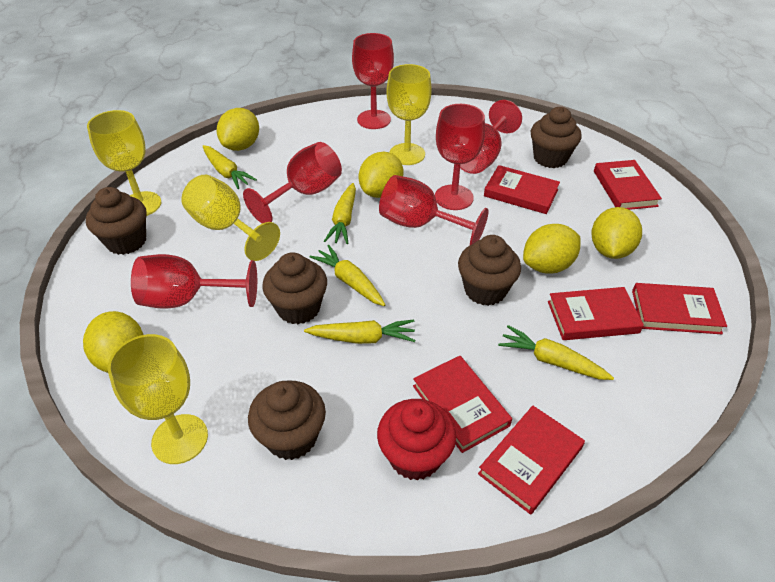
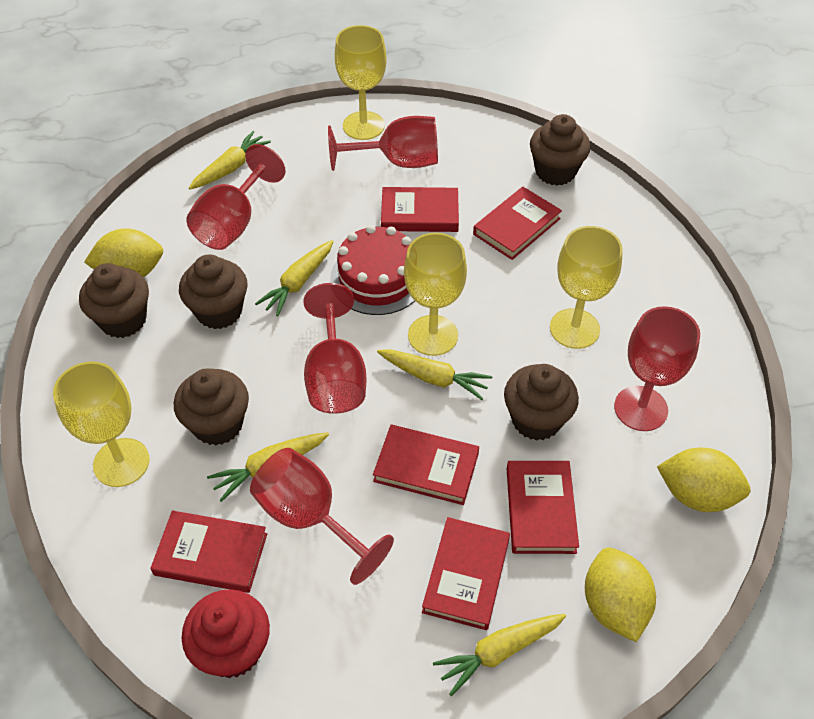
red cake: 0 -> 1
red goblet: 6 -> 5
yellow lemon: 5 -> 3

